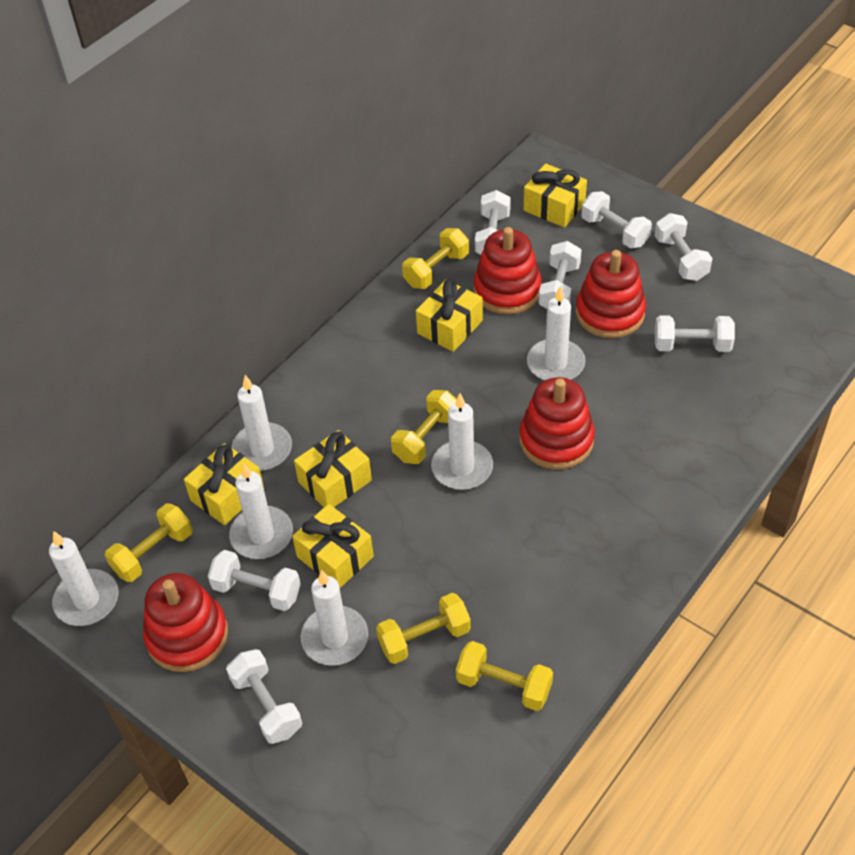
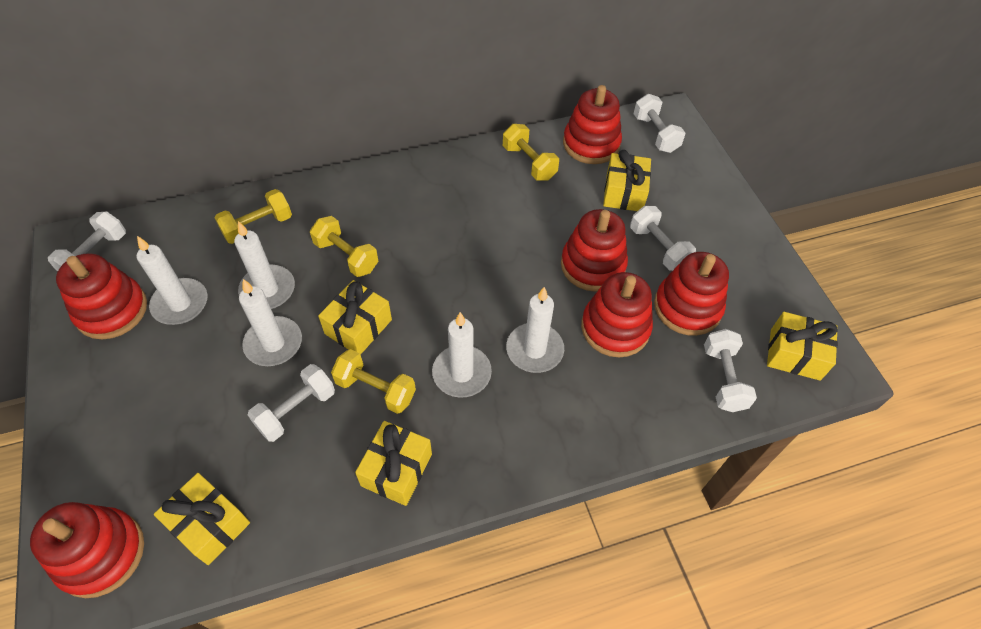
red stacking toy: 4 -> 6
white candle: 6 -> 5
white dumbbell: 7 -> 5
yellow dumbbell: 5 -> 4

